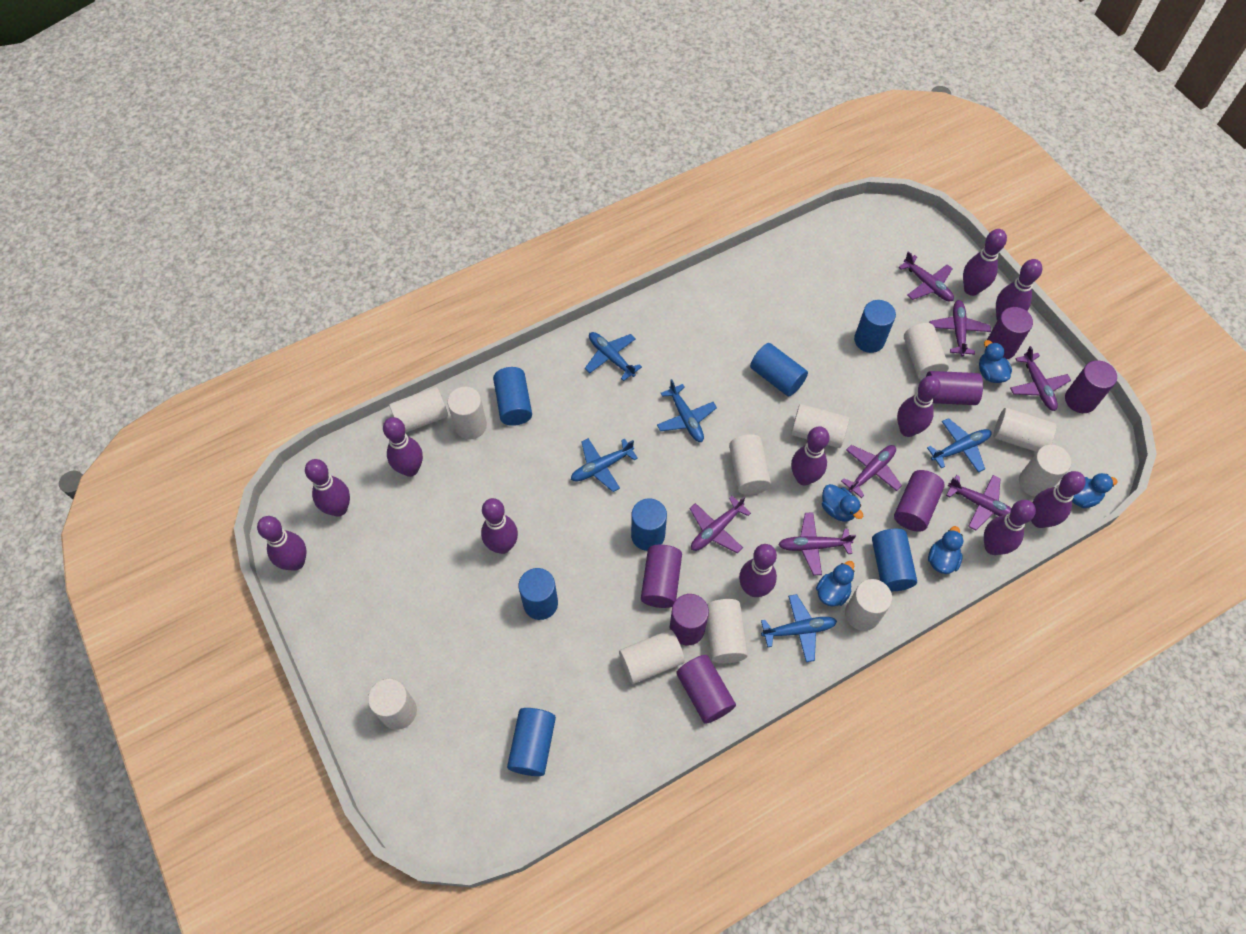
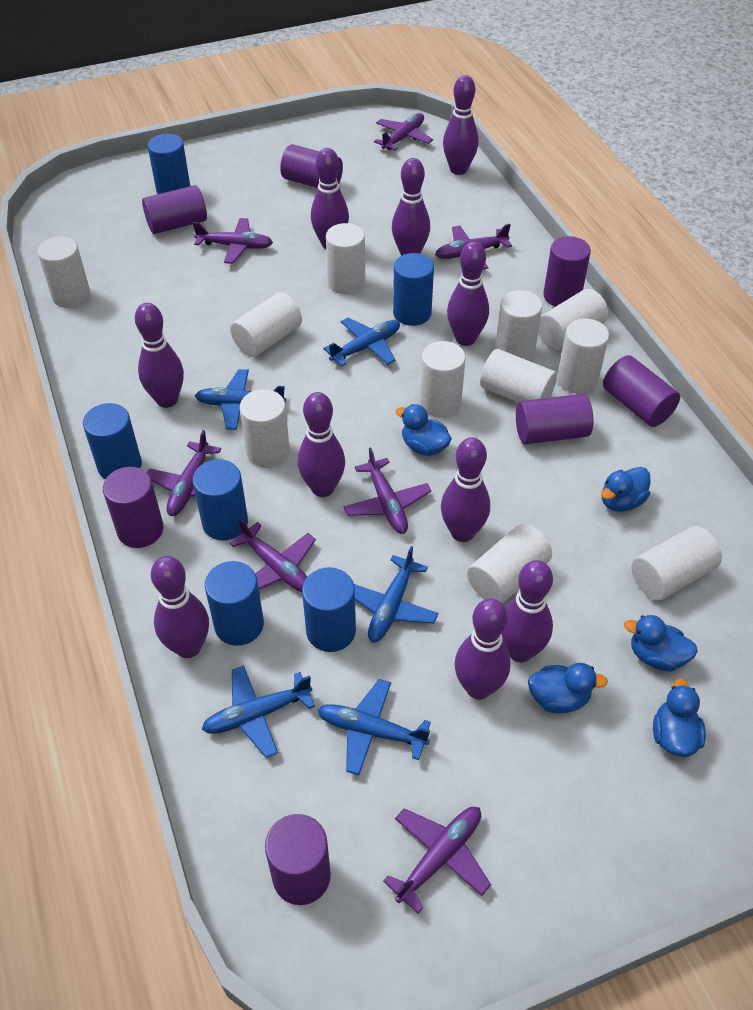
blue cylinder: 7 -> 6
purple bowling pin: 11 -> 10

